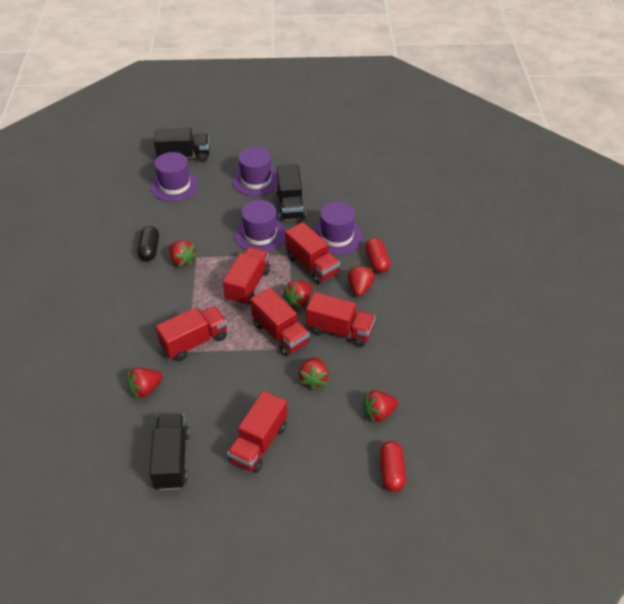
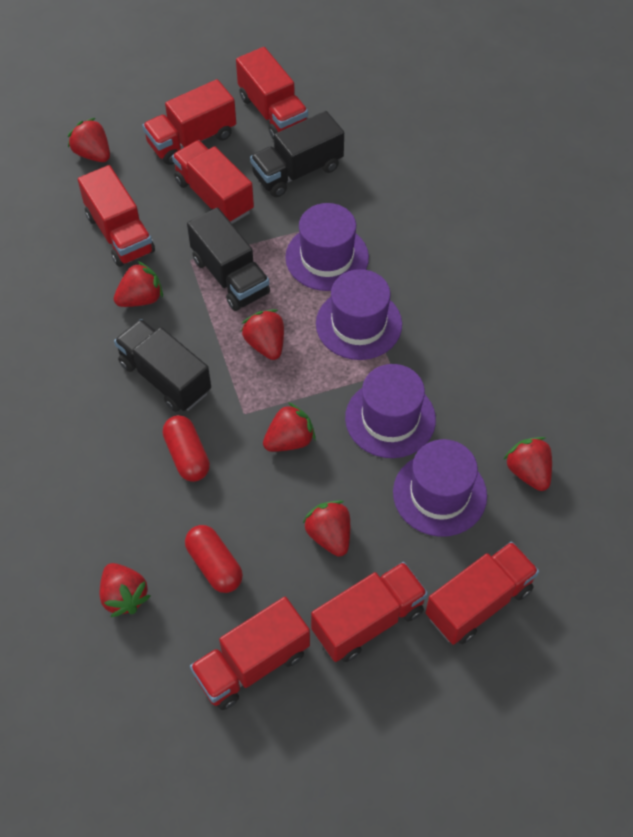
black capsule: 1 -> 0
red strawberry: 6 -> 7
red truck: 6 -> 7

